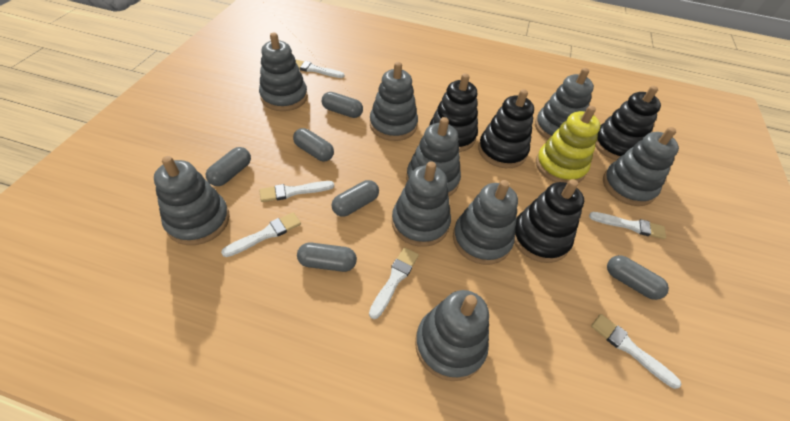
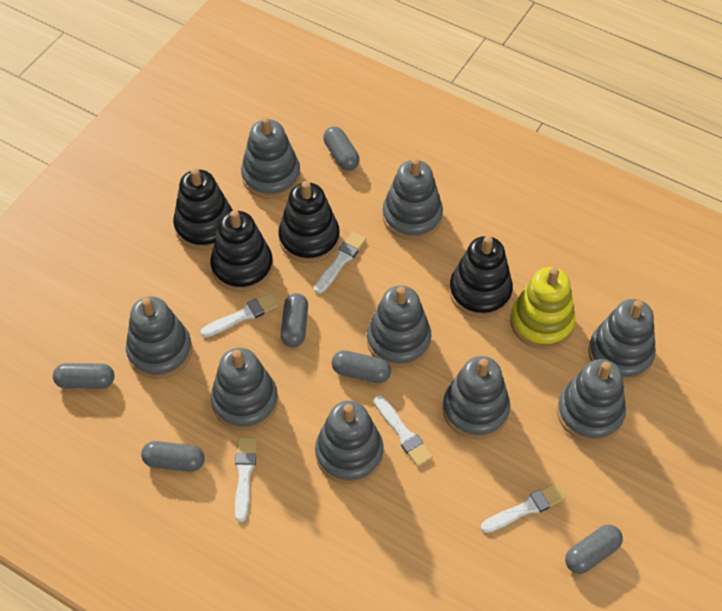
white brush: 6 -> 5

